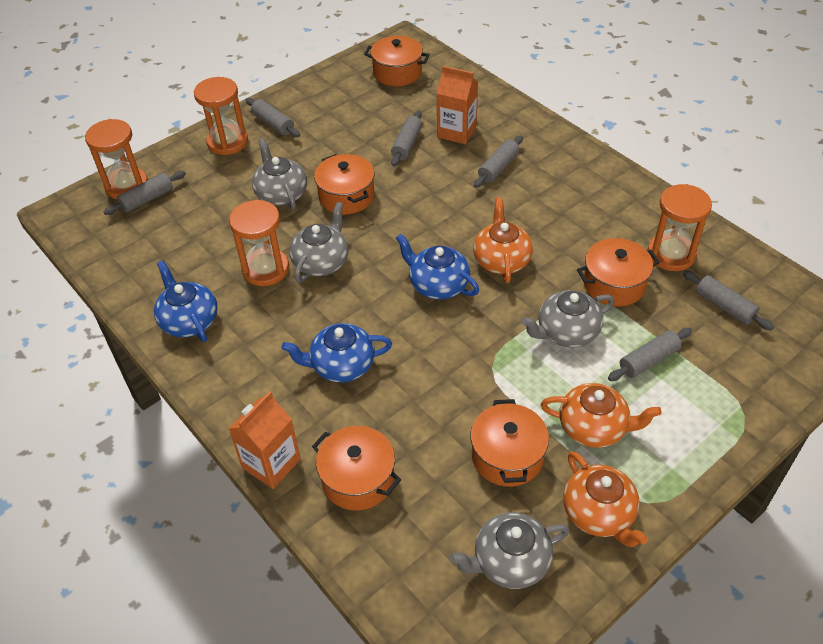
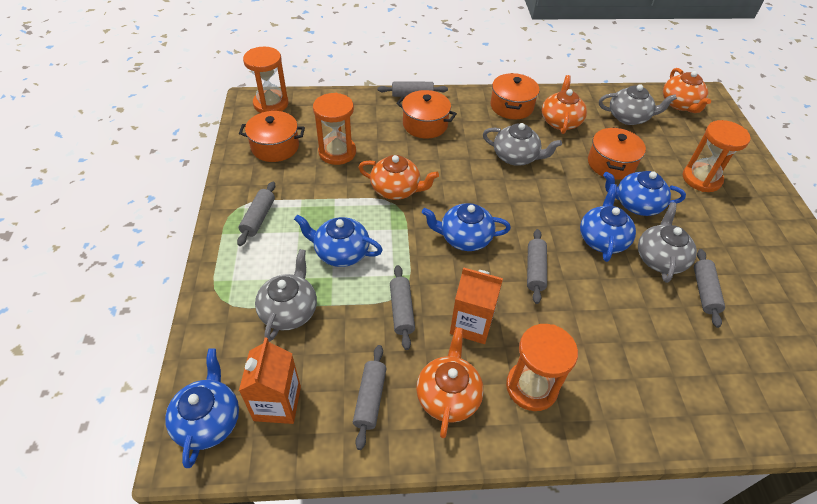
blue teapot: 3 -> 5
orange pot: 5 -> 4
orange teapot: 3 -> 4

